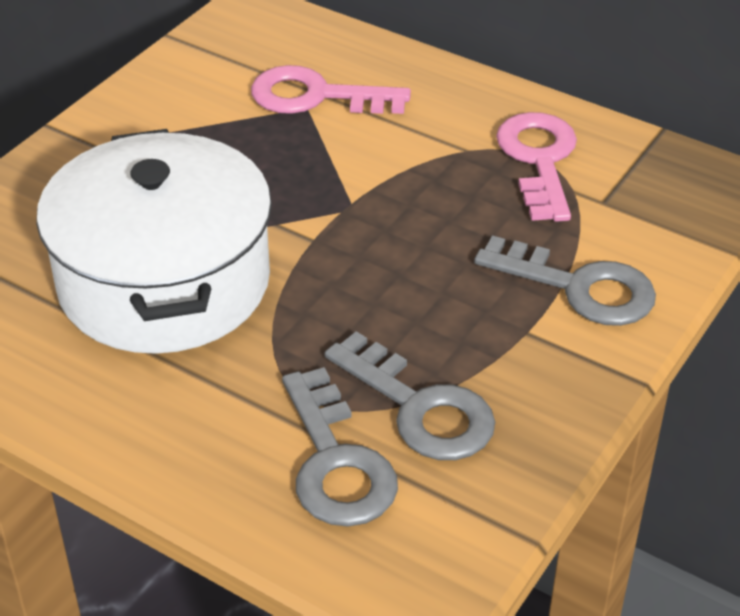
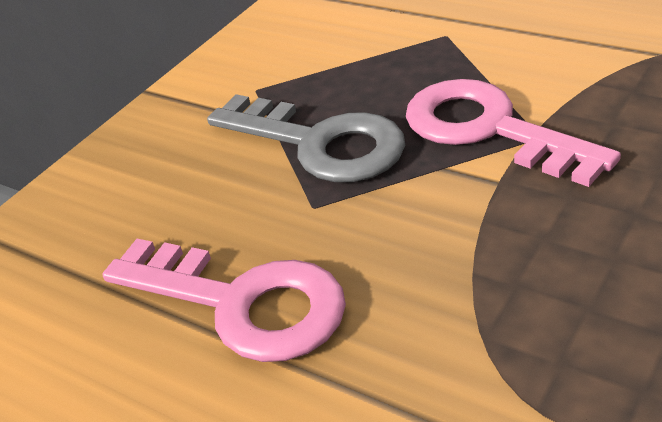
grey key: 3 -> 1
white pot: 1 -> 0

